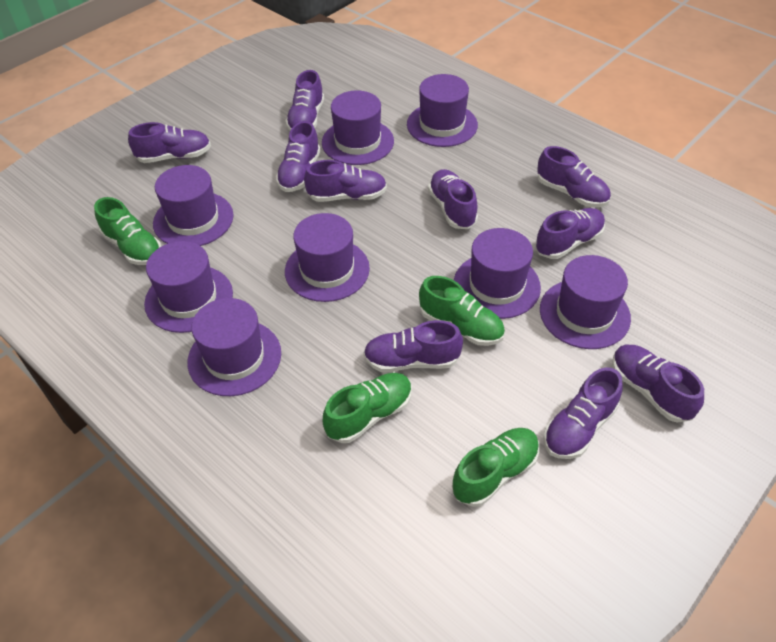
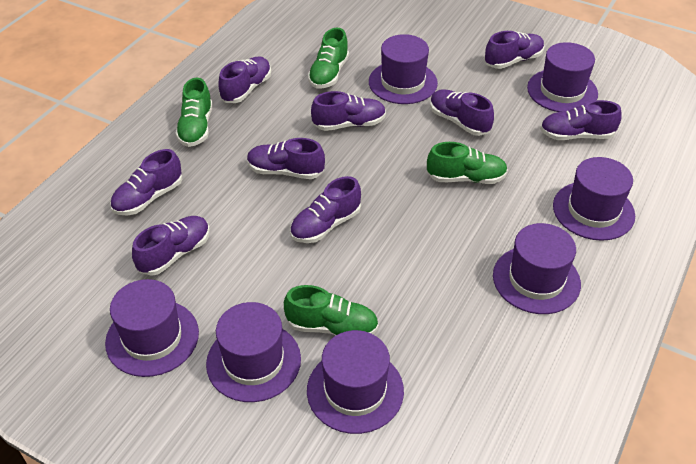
purple hat: 8 -> 7
purple shoe: 10 -> 9

